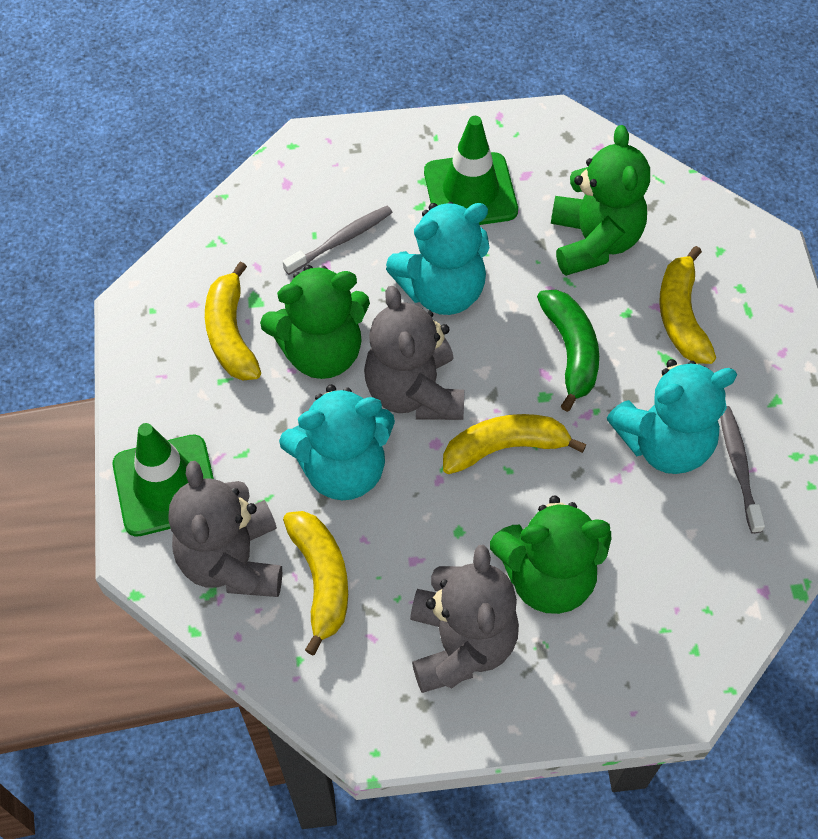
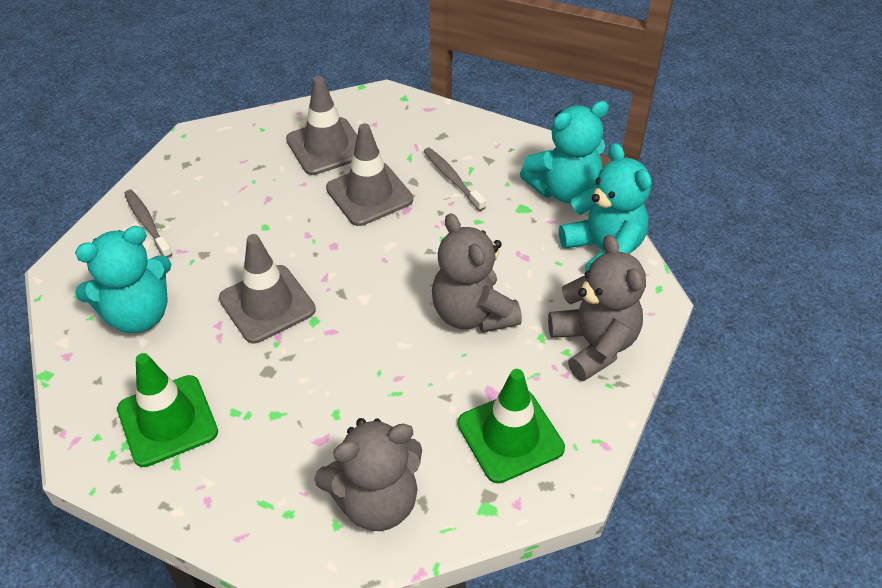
green banana: 1 -> 0
green teddy bear: 3 -> 0
grey traffic cone: 0 -> 3
yellow banana: 4 -> 0

